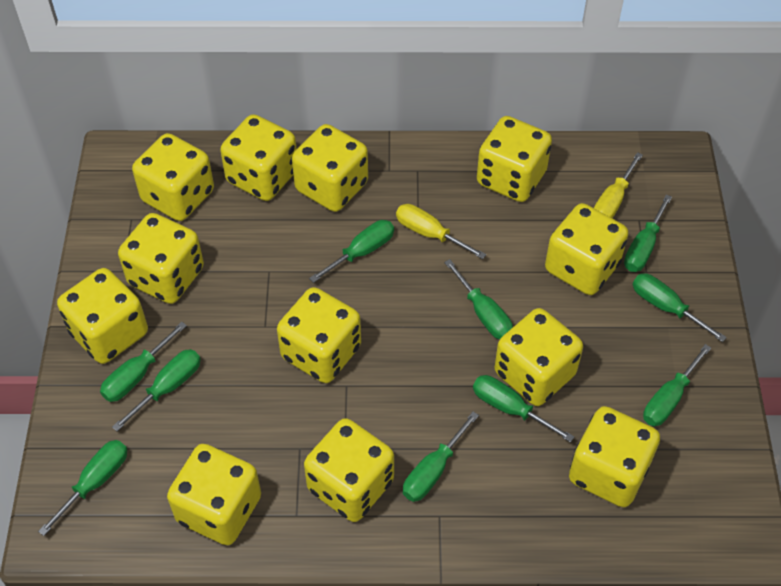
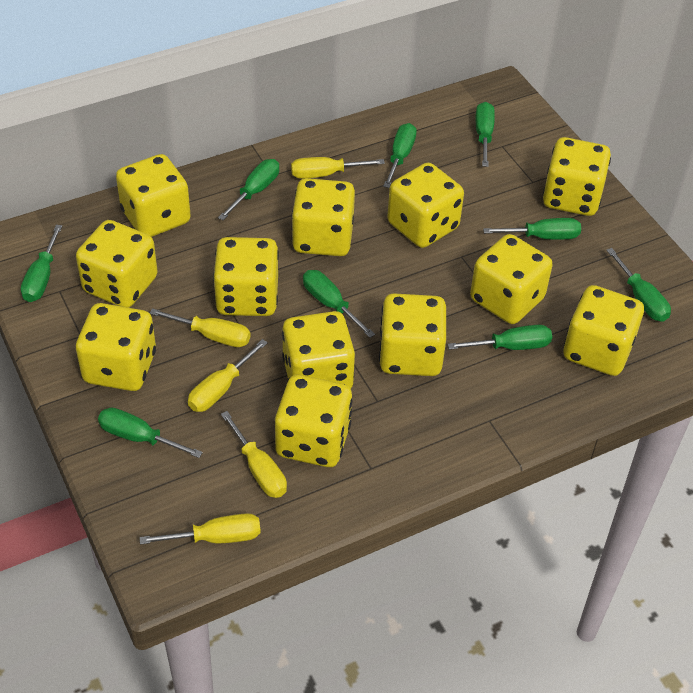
green screwdriver: 10 -> 9
yellow screwdriver: 2 -> 5

